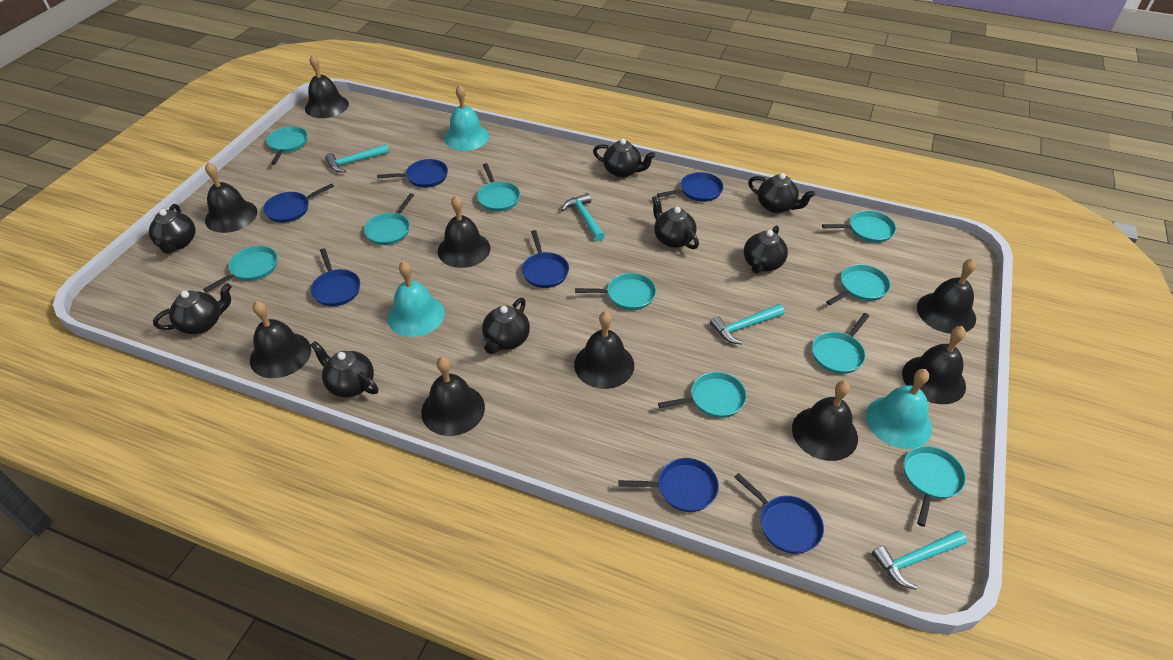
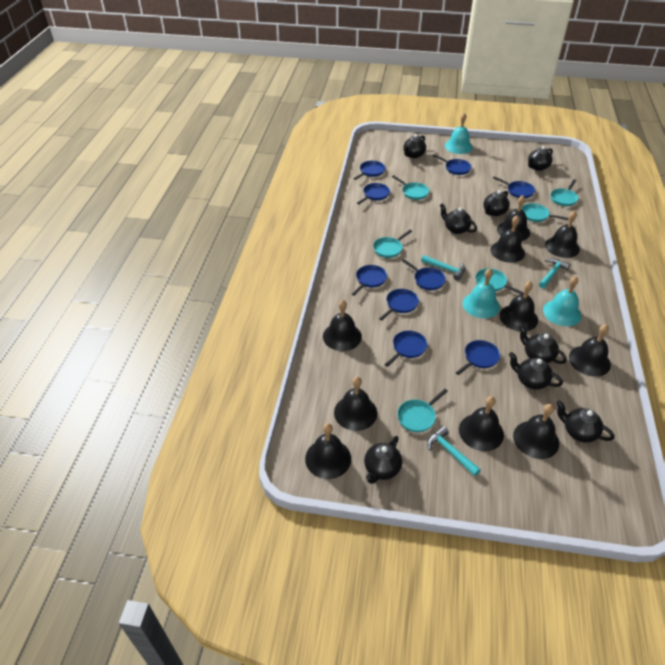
black bell: 9 -> 10
blue pan: 7 -> 9
turquoise hammer: 4 -> 3
turquoise pan: 10 -> 6

